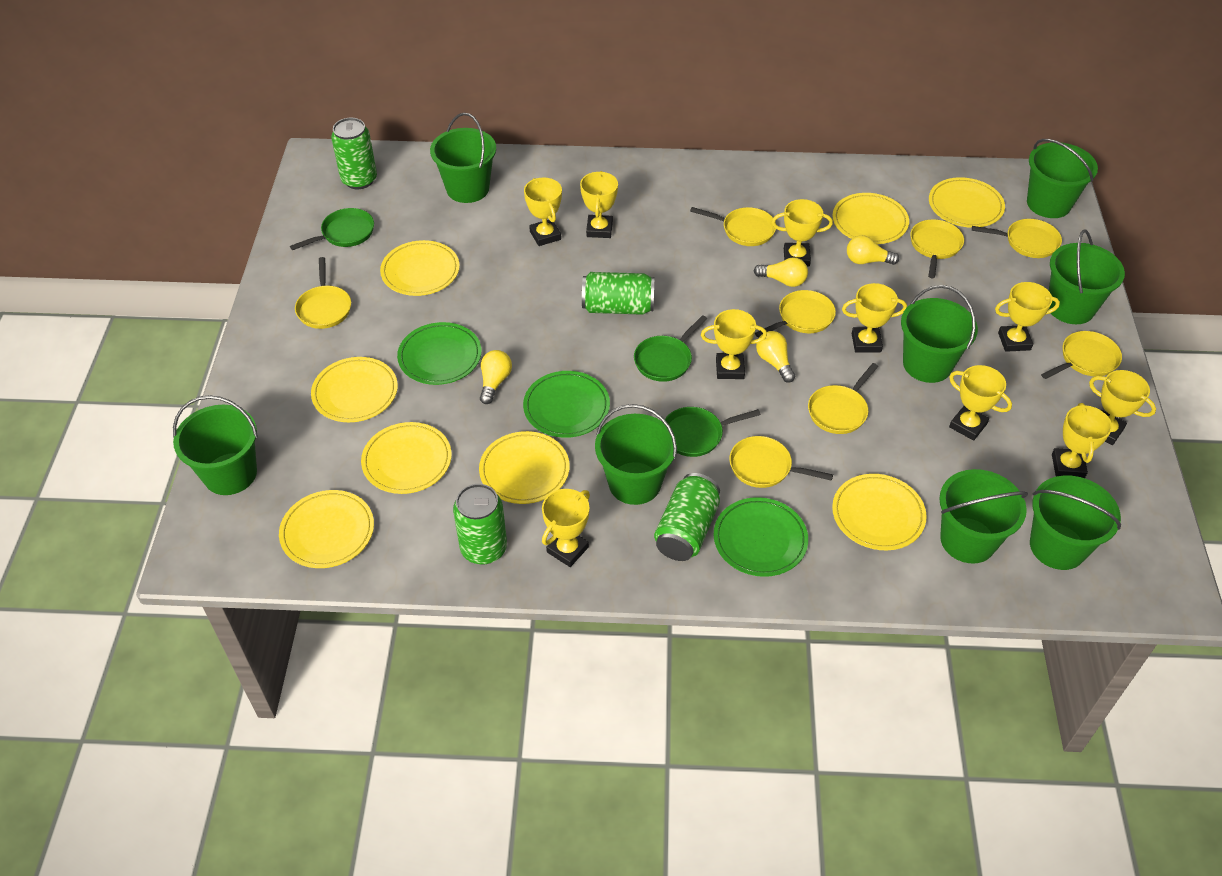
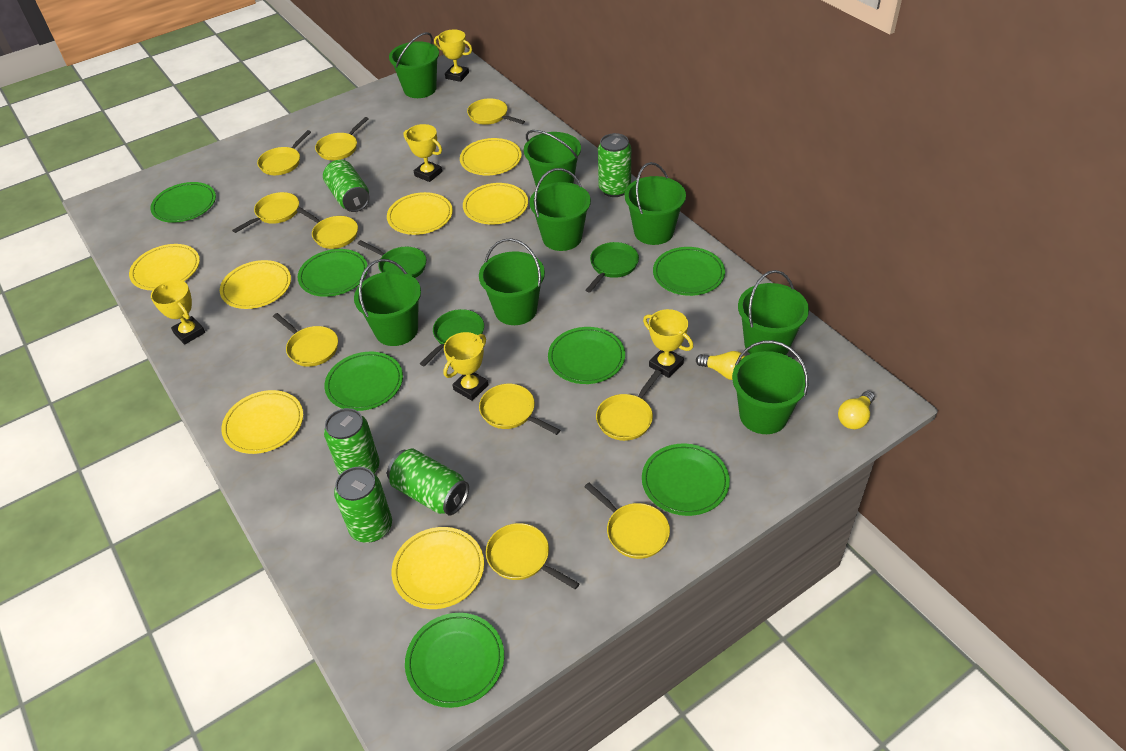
green can: 4 -> 5
green plate: 3 -> 7
yellow light bulb: 4 -> 2
yellow pan: 8 -> 10
yellow plate: 8 -> 7
yellow trophy: 10 -> 5

